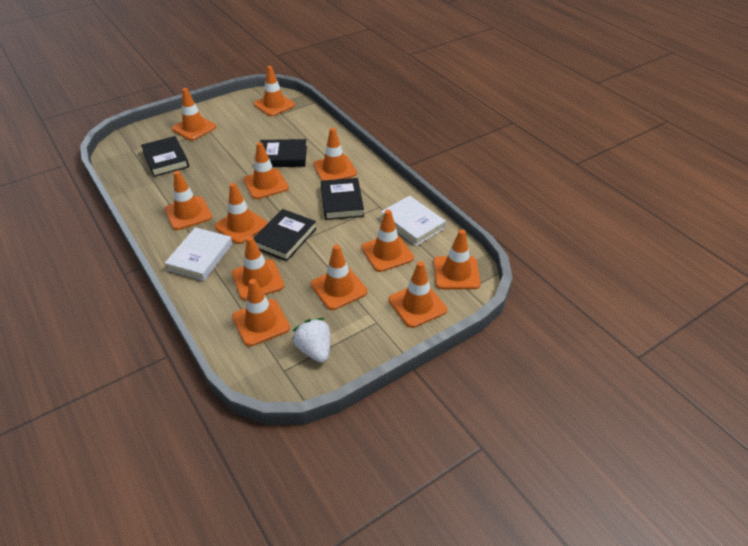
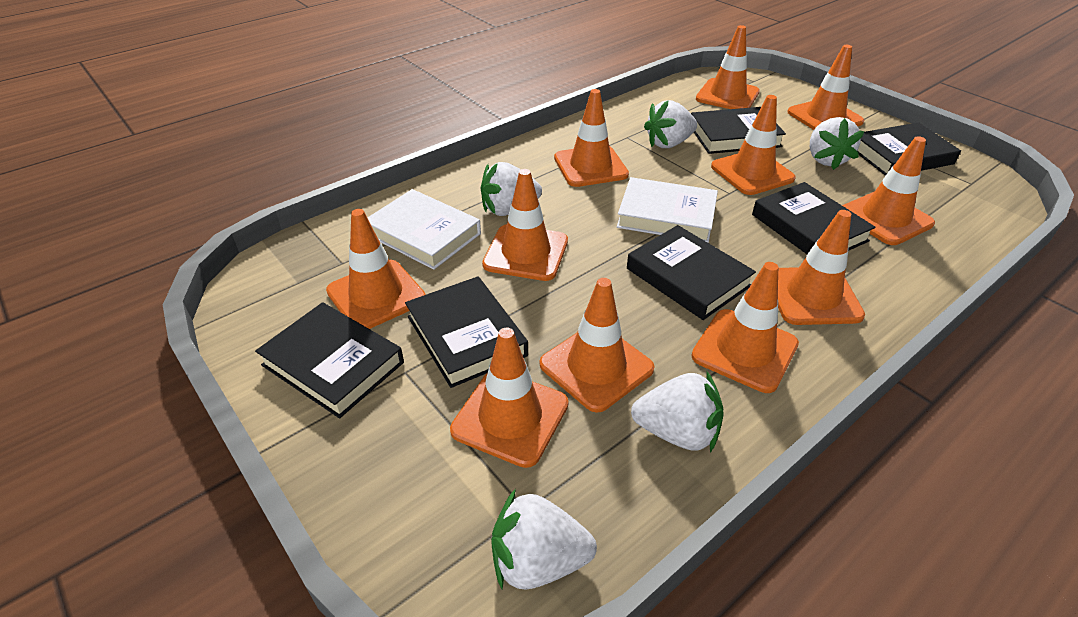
black book: 4 -> 6
orange traffic cone: 12 -> 11
white strawberry: 1 -> 5

